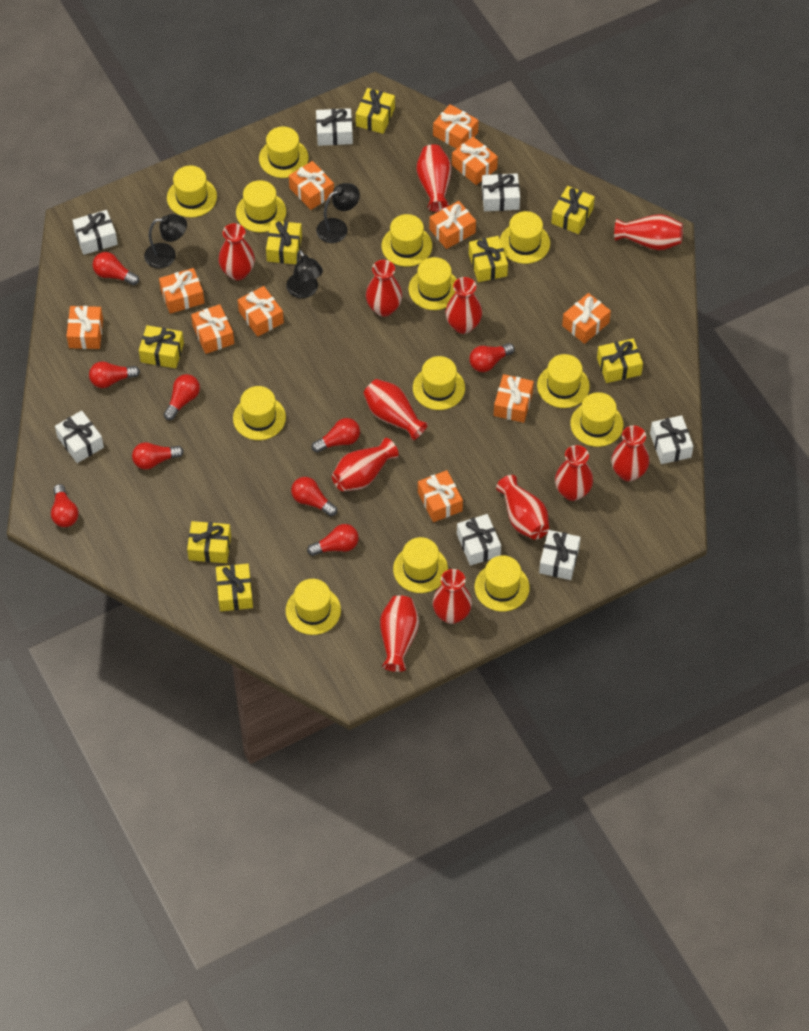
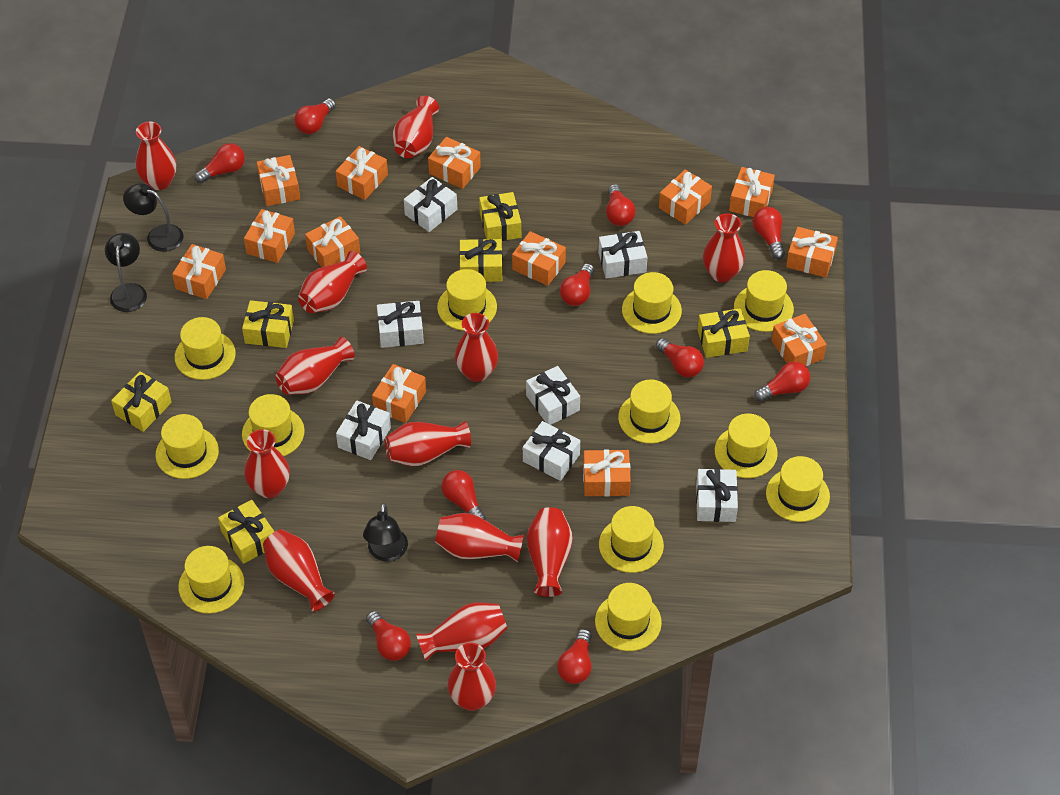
orange gift: 11 -> 13
red light bulb: 9 -> 10
red vase: 12 -> 13
yellow gift: 8 -> 6
yellow hat: 13 -> 12

